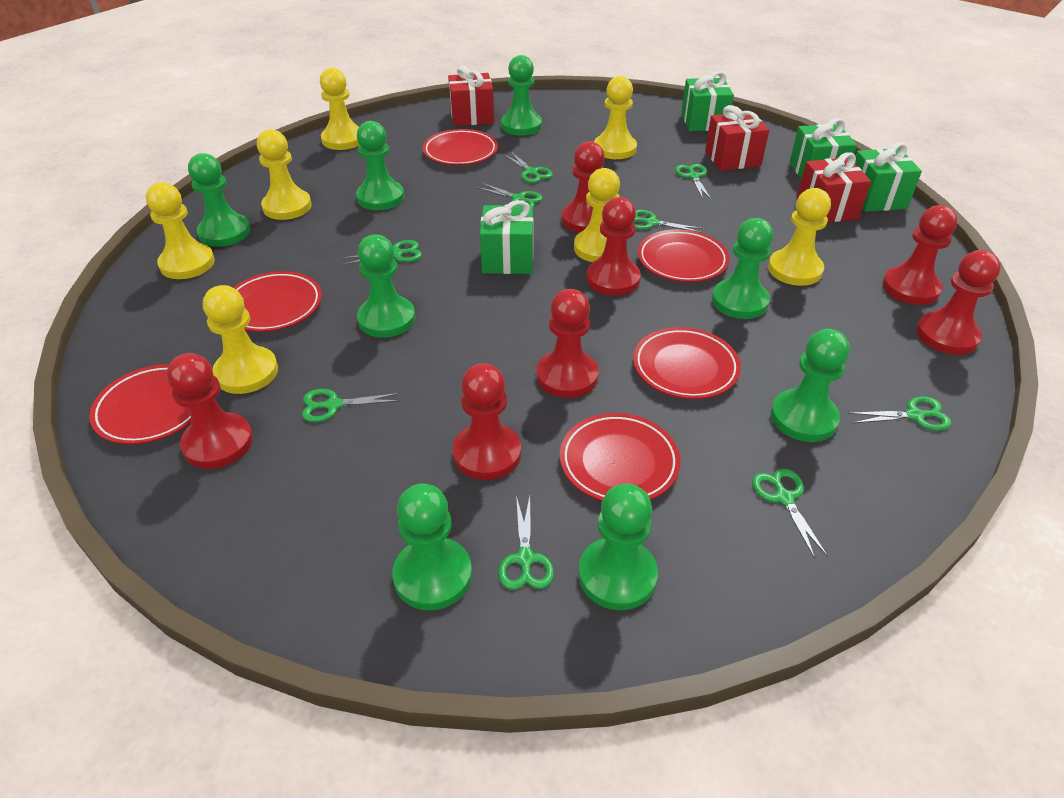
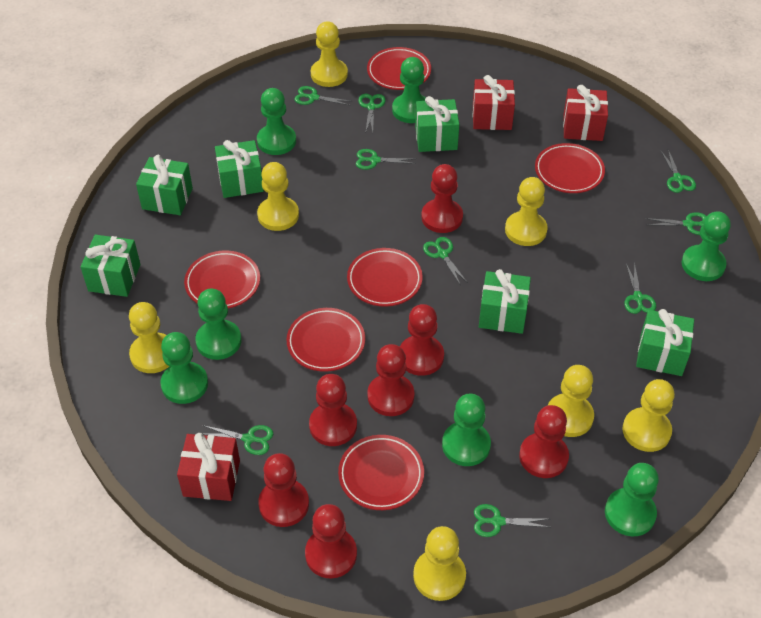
green gift: 4 -> 6
green pawn: 8 -> 7

